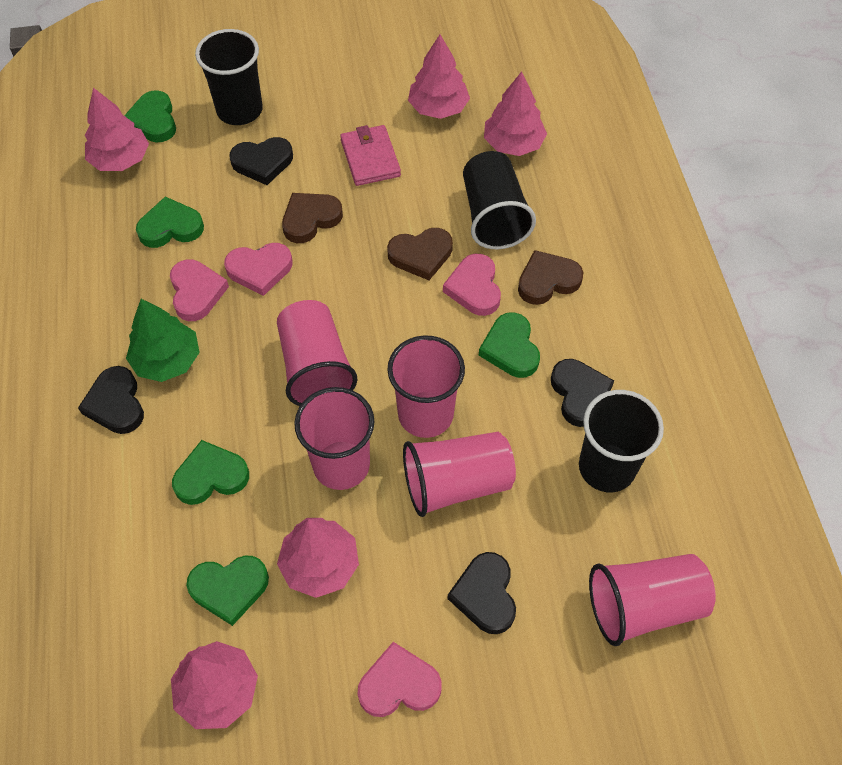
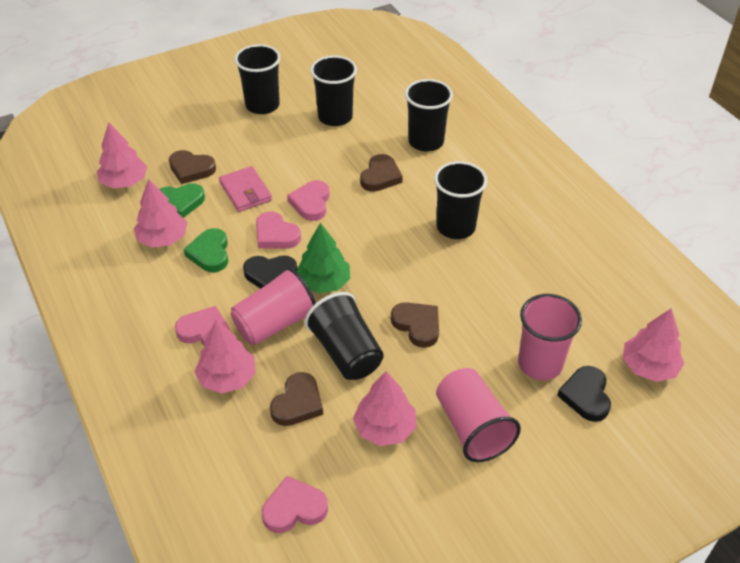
black cup: 3 -> 5
black heart: 4 -> 2
brown heart: 3 -> 4
green heart: 5 -> 2
pink cup: 5 -> 3

